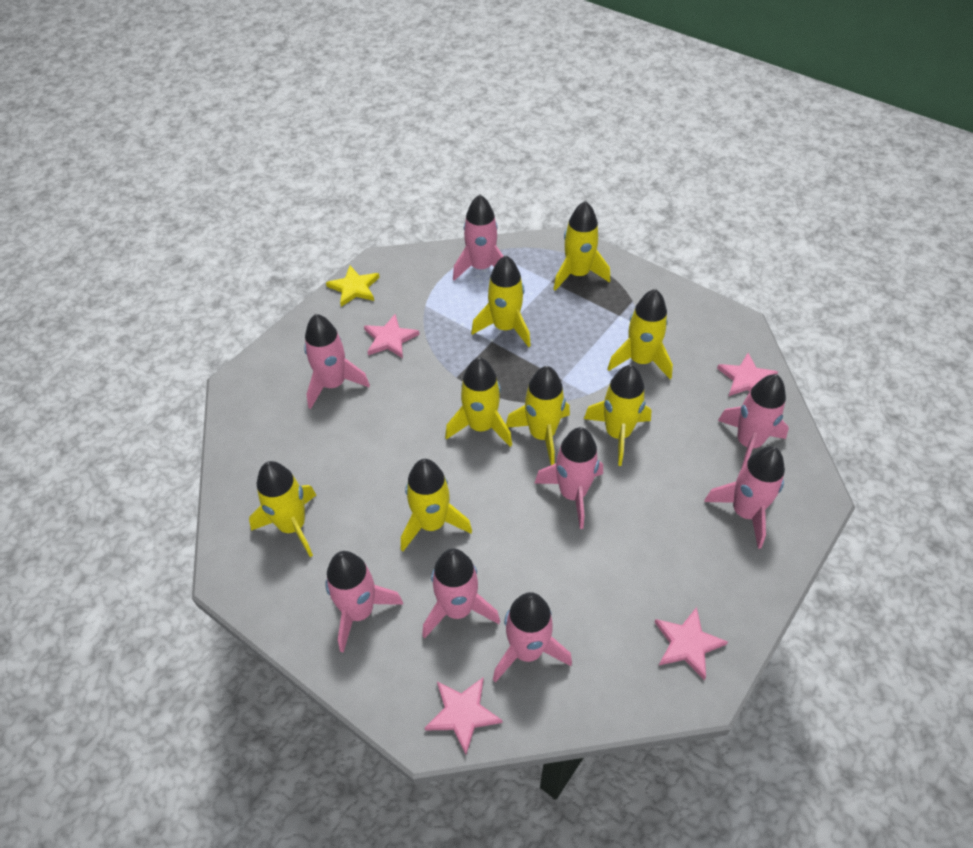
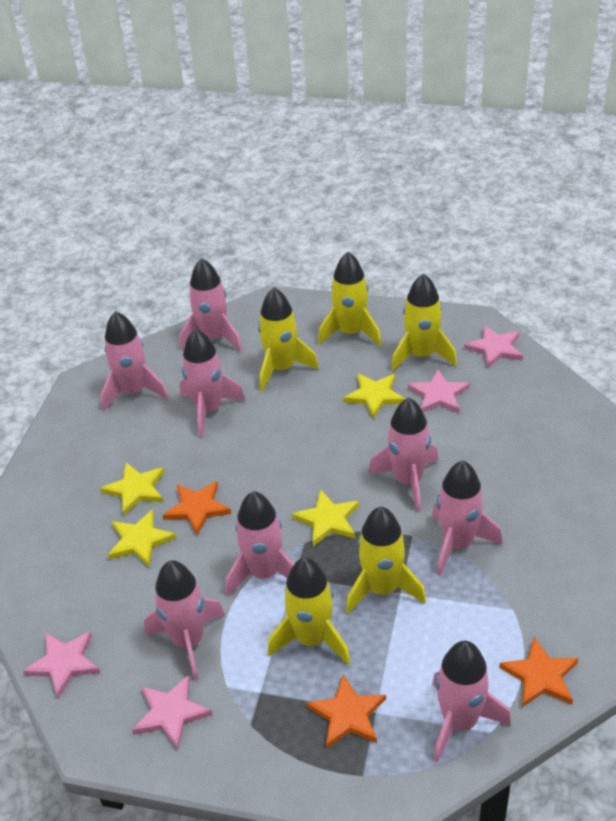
orange star: 0 -> 3
yellow rocket: 8 -> 5
yellow star: 1 -> 4

